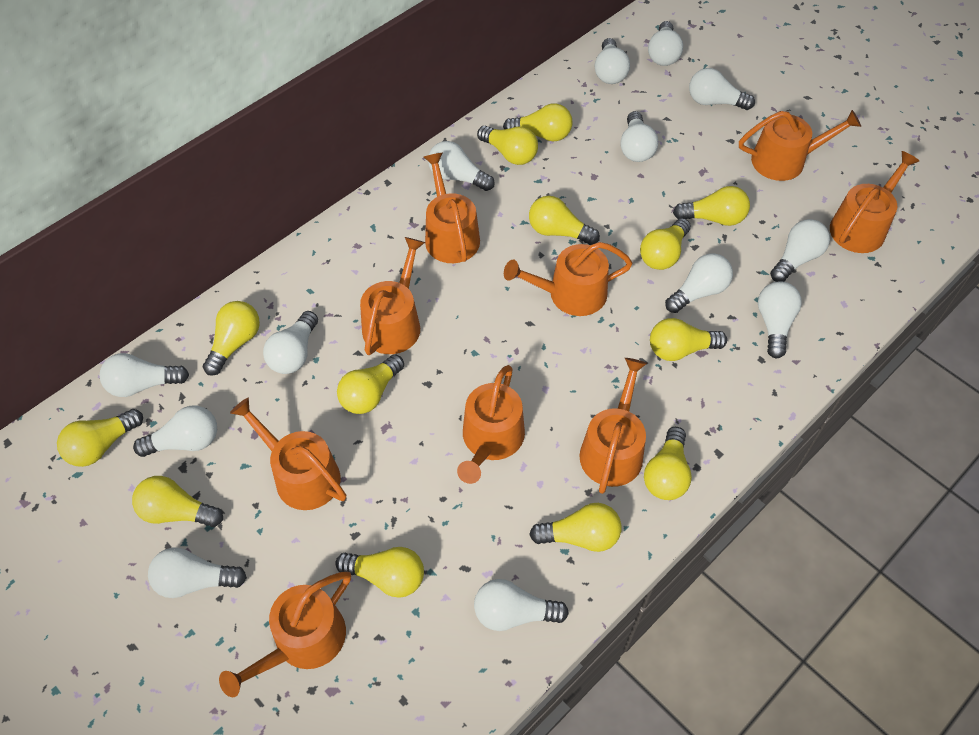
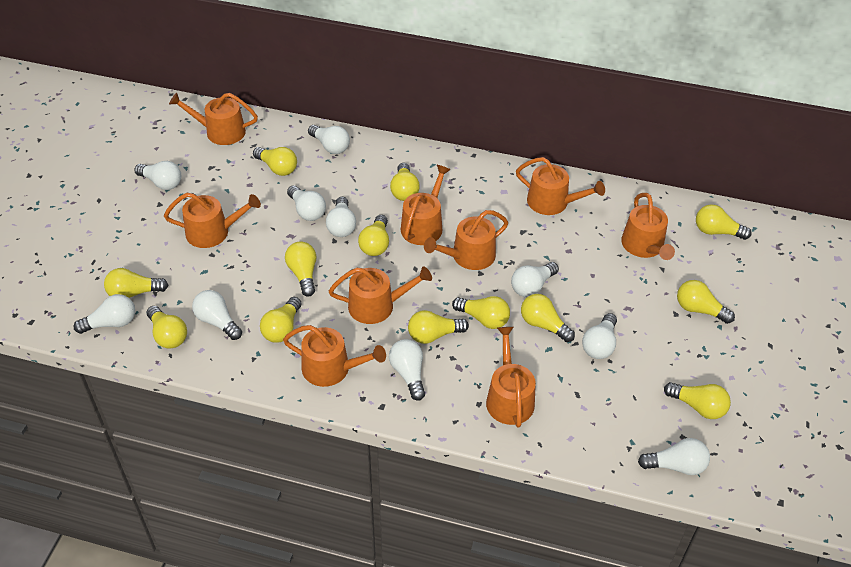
white light bulb: 13 -> 10

